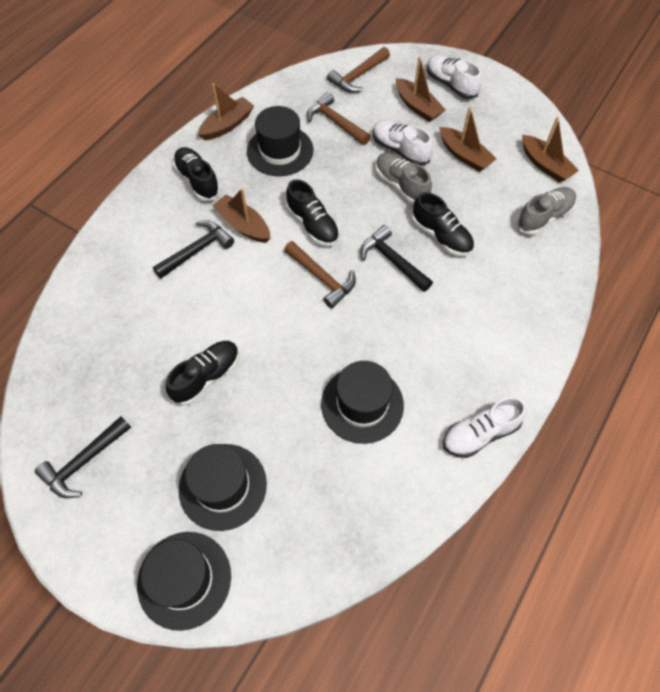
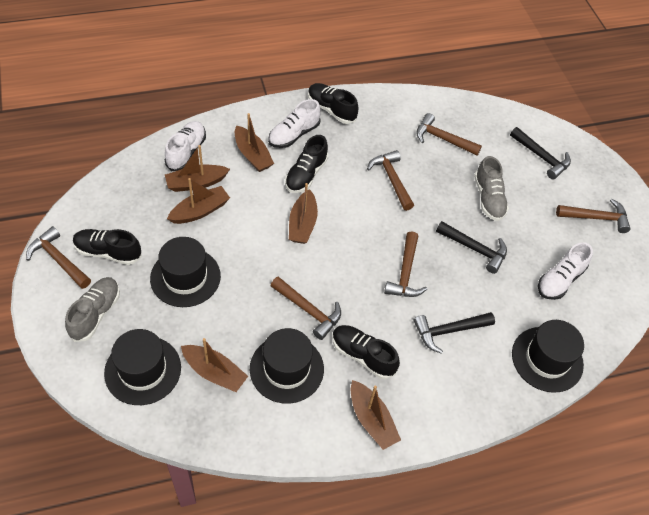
brown boat: 5 -> 6
brown hammer: 3 -> 6

